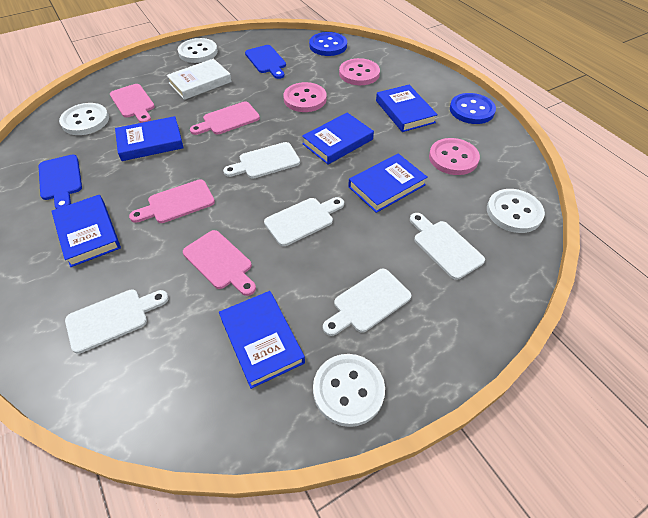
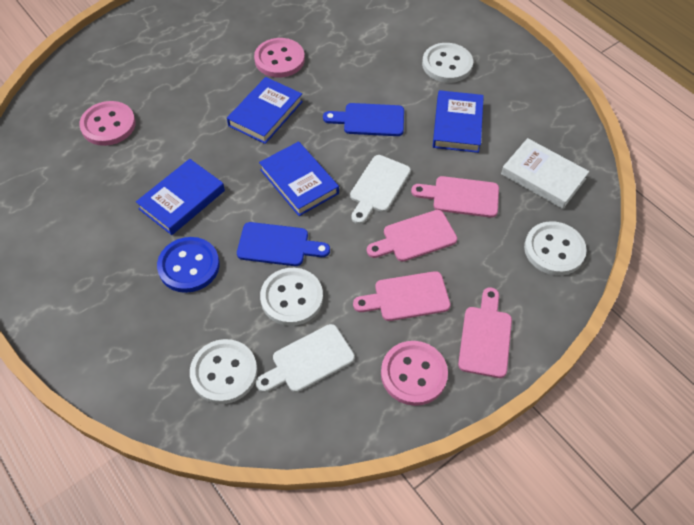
blue book: 6 -> 4
blue button: 2 -> 1
white cutting board: 5 -> 2

